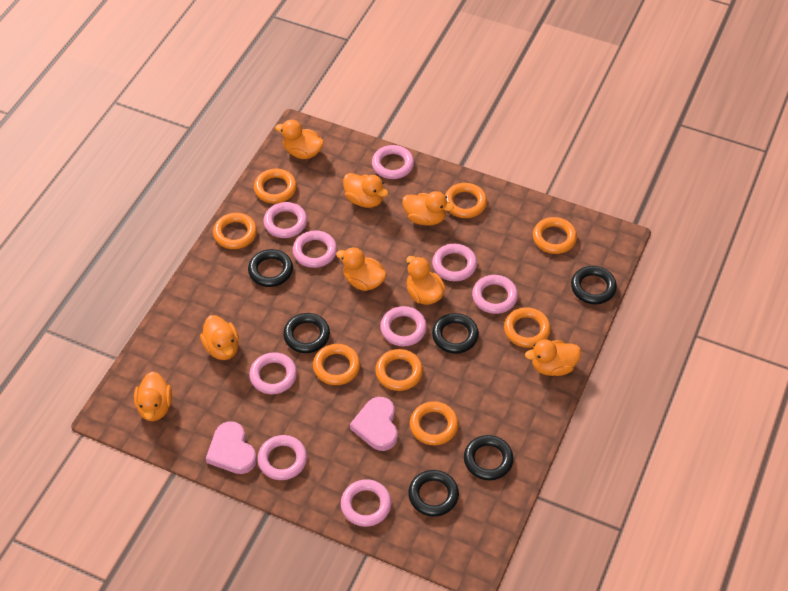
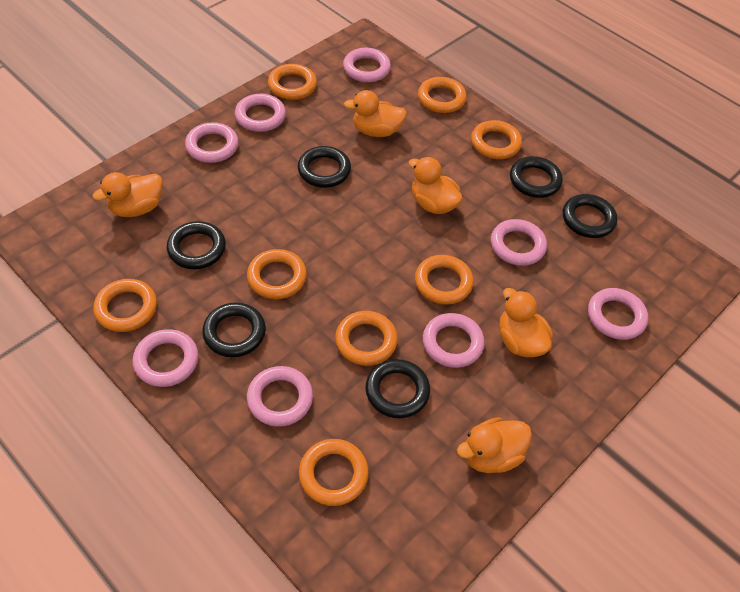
orange duck: 8 -> 5
pink heart: 2 -> 0
pink ring: 9 -> 8

